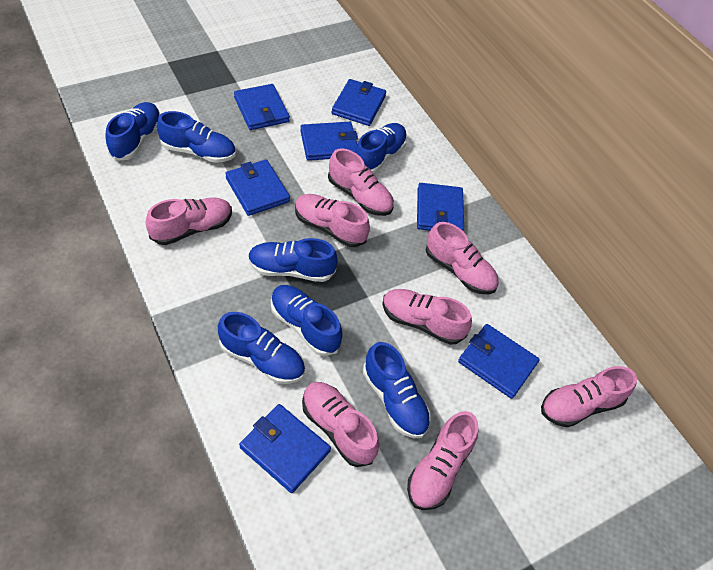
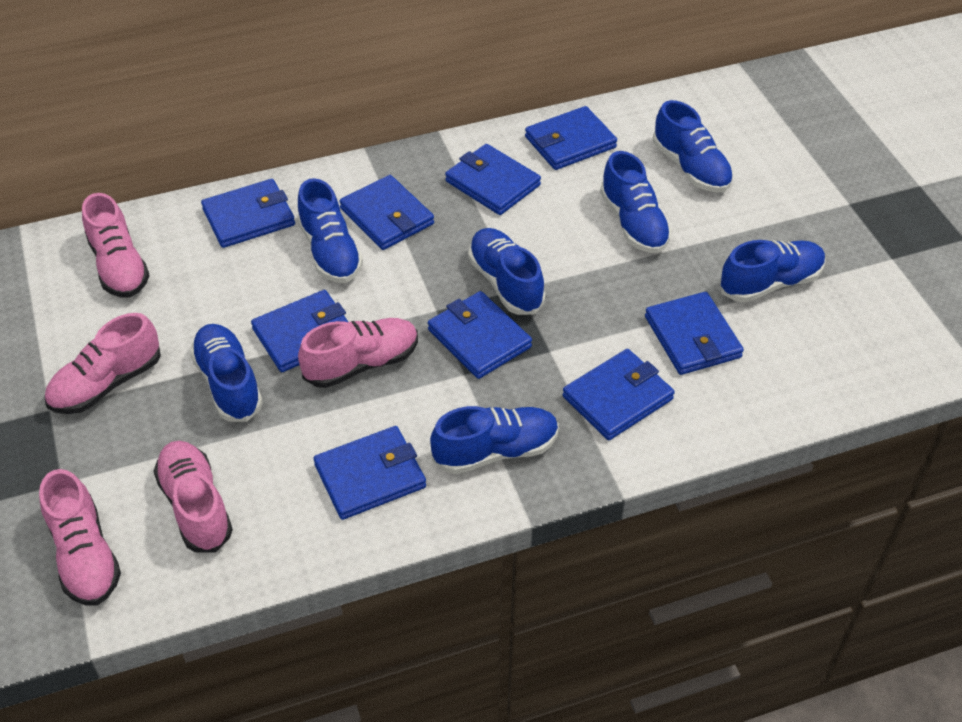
blue wallet: 7 -> 9
pink shoe: 8 -> 5

